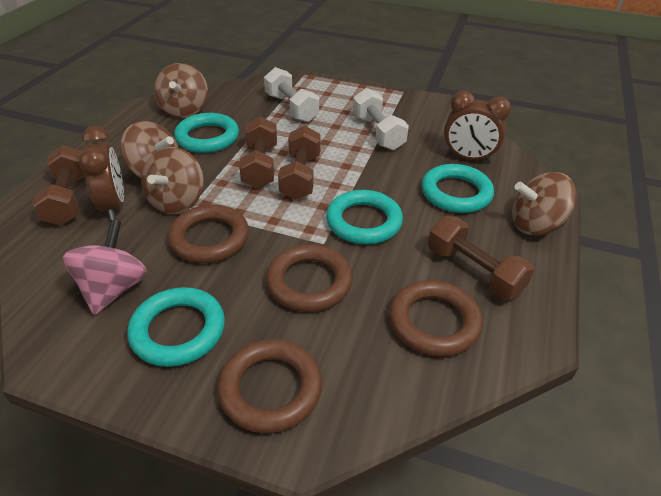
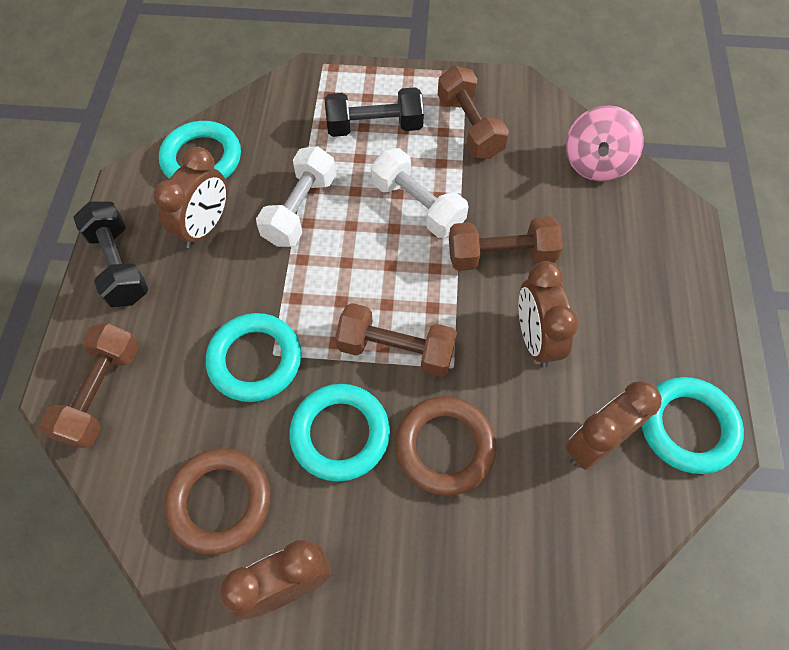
black dumbbell: 0 -> 2
brown clock: 2 -> 4
brown ring: 4 -> 2
brown spinning top: 4 -> 0

